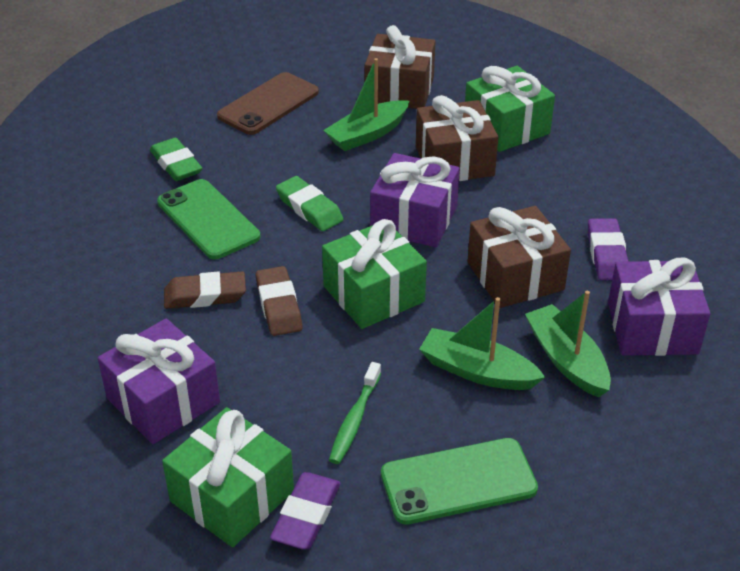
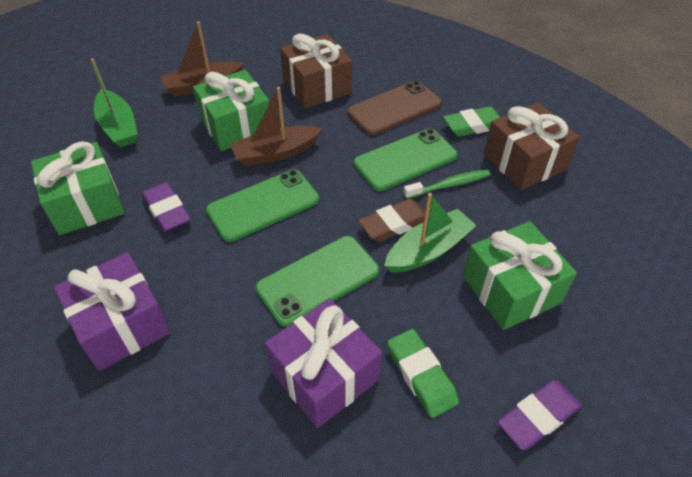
brown boat: 0 -> 2
brown eraser: 2 -> 1
brown gift: 3 -> 2
green boat: 3 -> 2
green phone: 2 -> 3
purple gift: 3 -> 2

